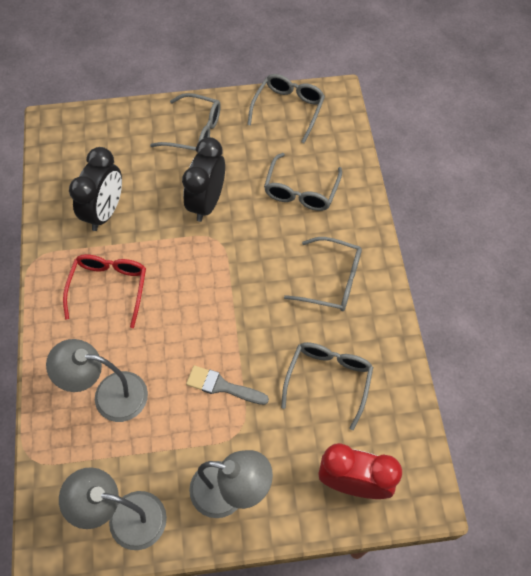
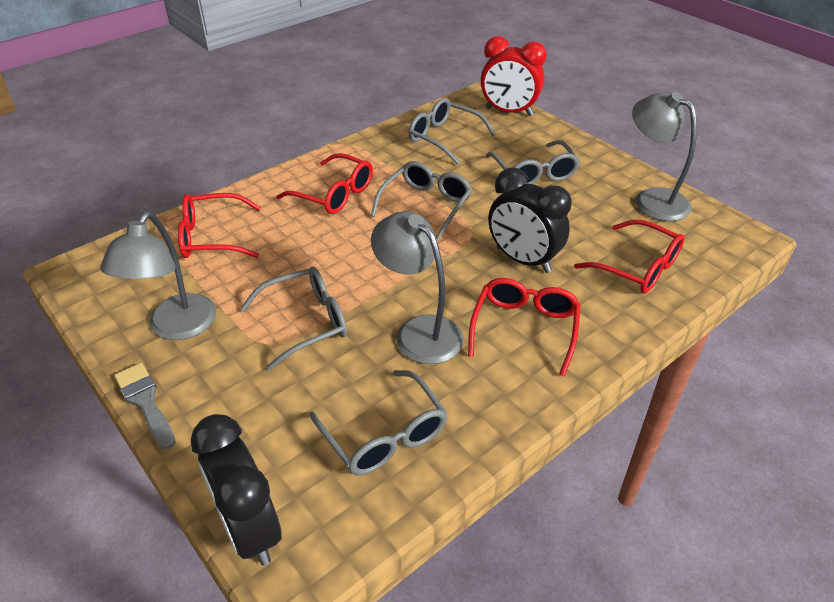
red glasses: 1 -> 4

